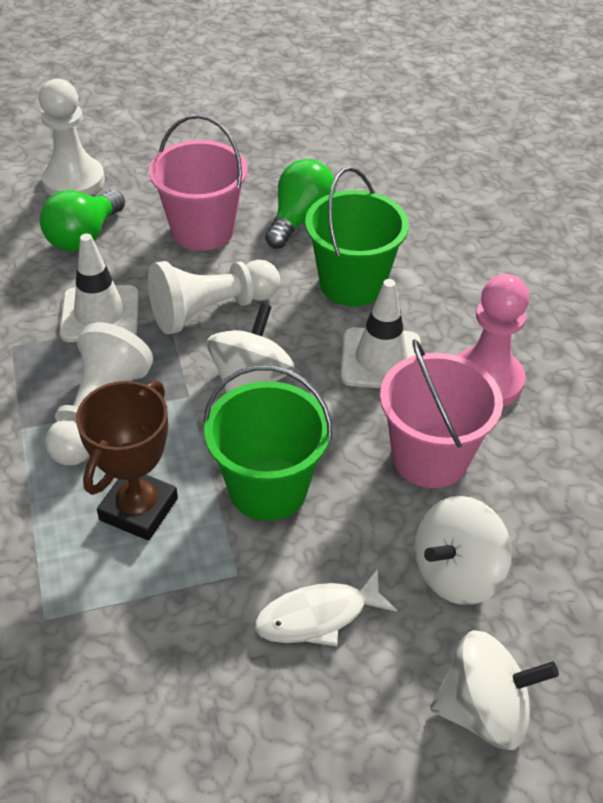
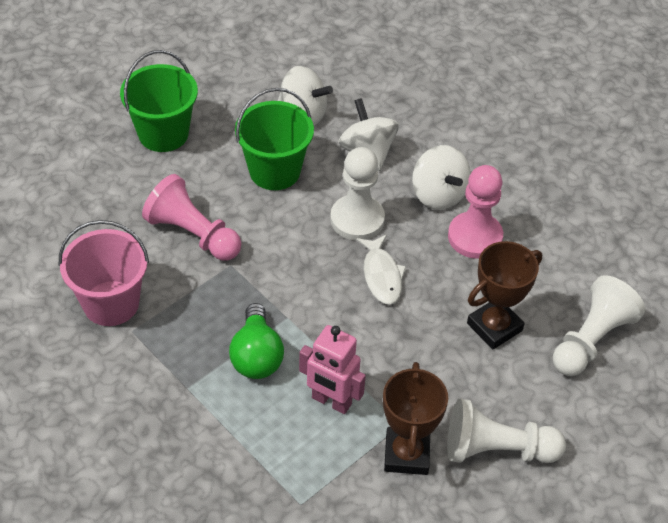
brown trophy: 1 -> 2
green light bulb: 2 -> 1
pink bucket: 2 -> 1
pink pawn: 1 -> 2
pink robot: 0 -> 1
white traffic cone: 2 -> 0

